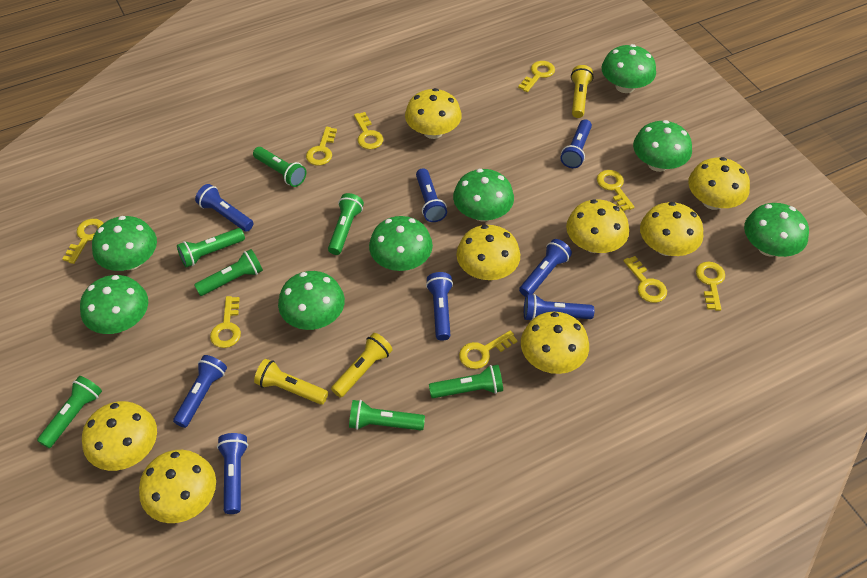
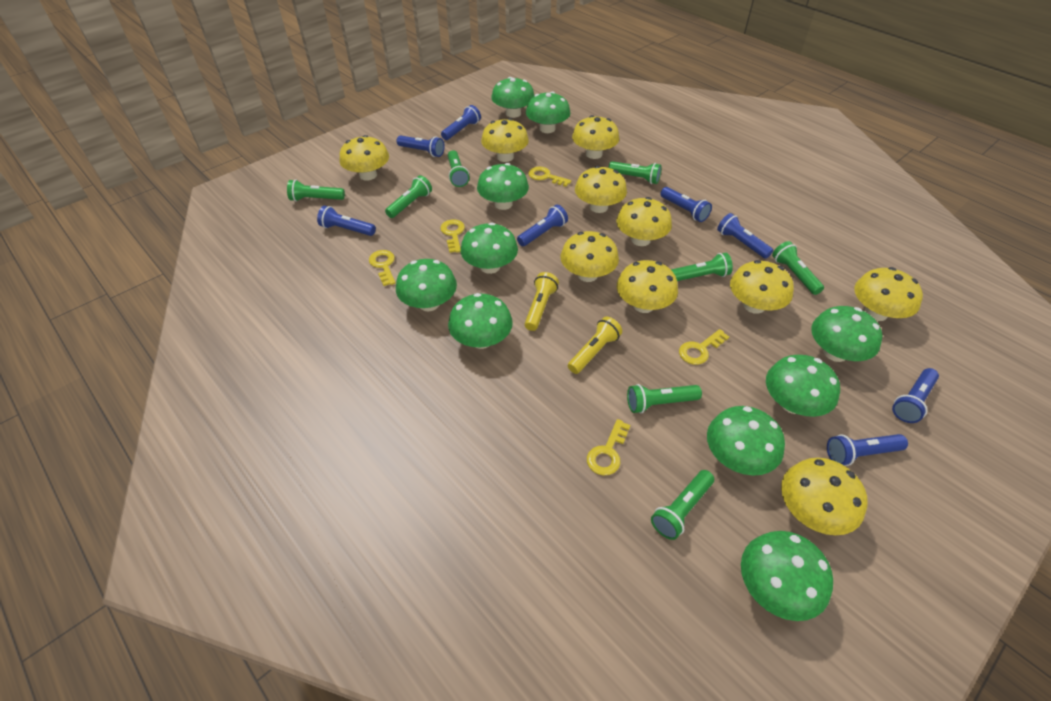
green flashlight: 7 -> 8
green mushroom: 8 -> 10
yellow flashlight: 3 -> 2
yellow key: 9 -> 5
yellow mushroom: 8 -> 10

